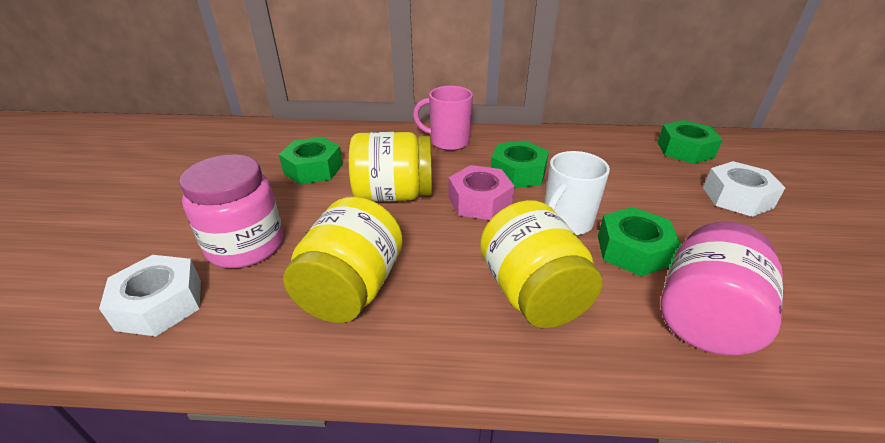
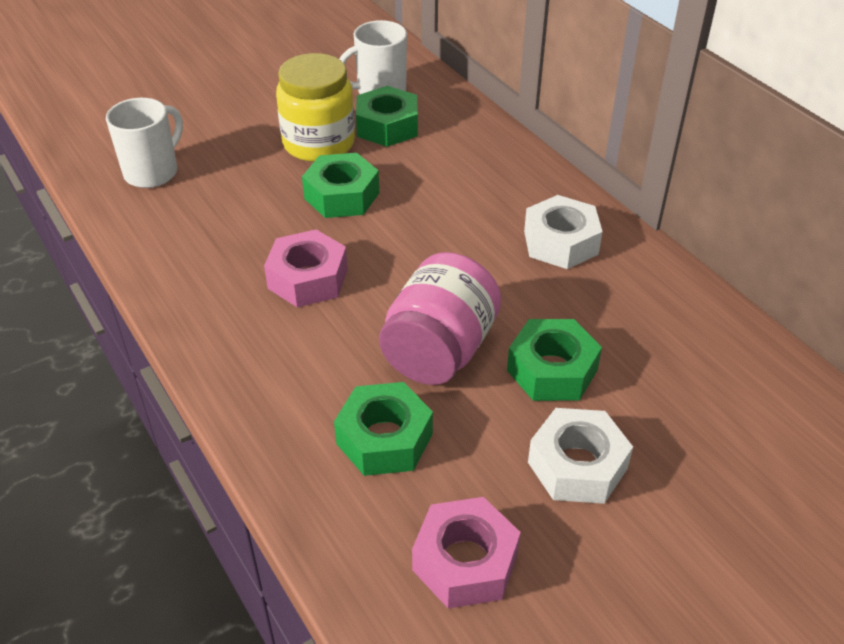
pink jar: 2 -> 1
pink mug: 1 -> 0
pink nut: 1 -> 2
white mug: 1 -> 2
yellow jar: 3 -> 1

